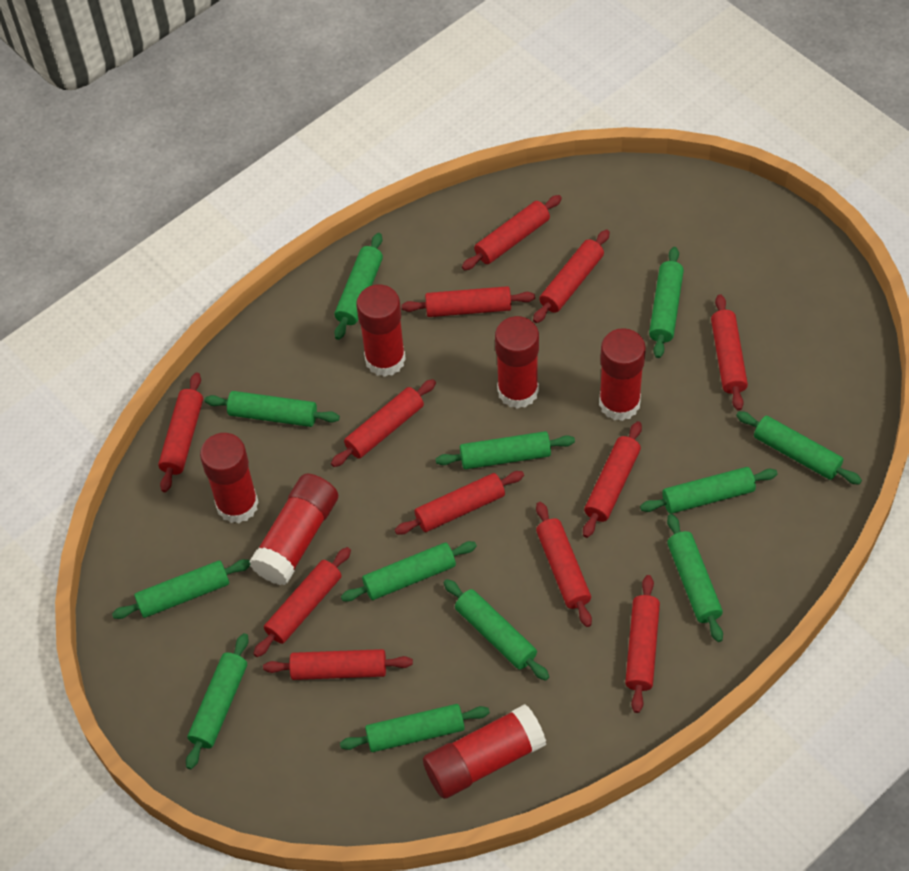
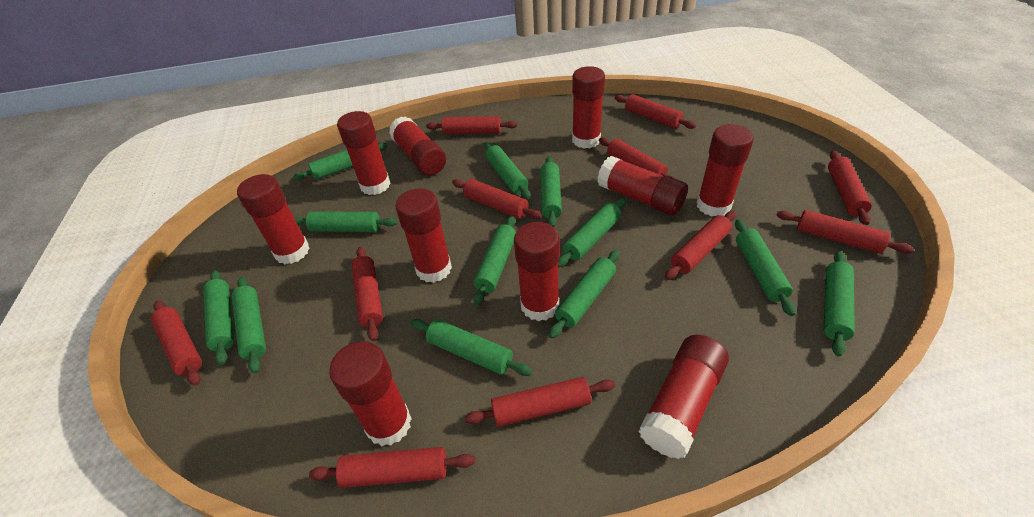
red glue stick: 6 -> 10
red rolling pin: 12 -> 11

